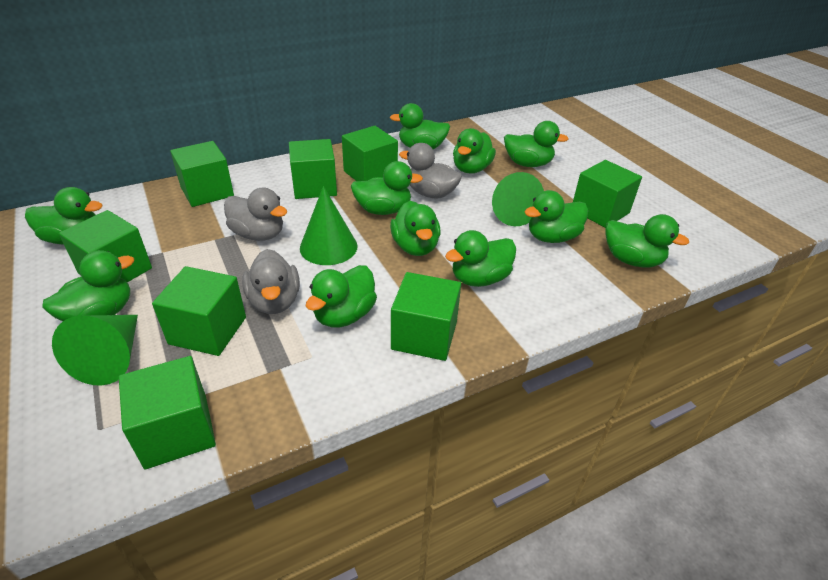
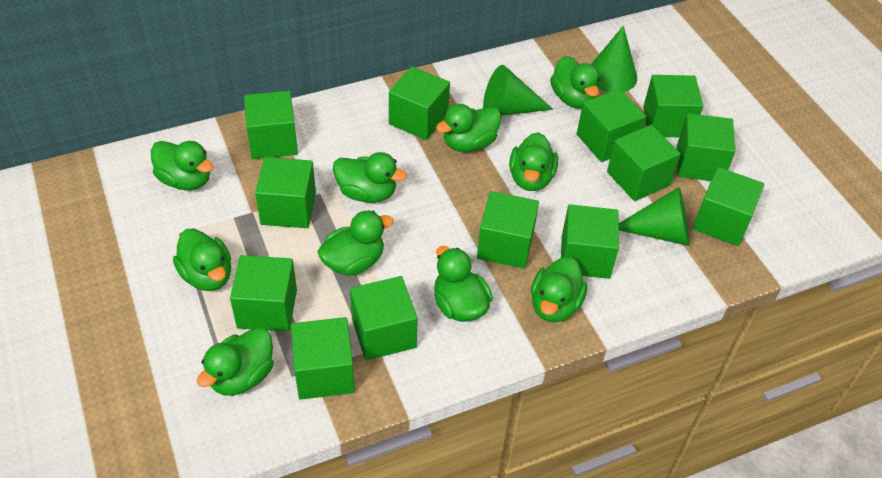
green cube: 8 -> 13
green duck: 11 -> 10
grey duck: 3 -> 0

